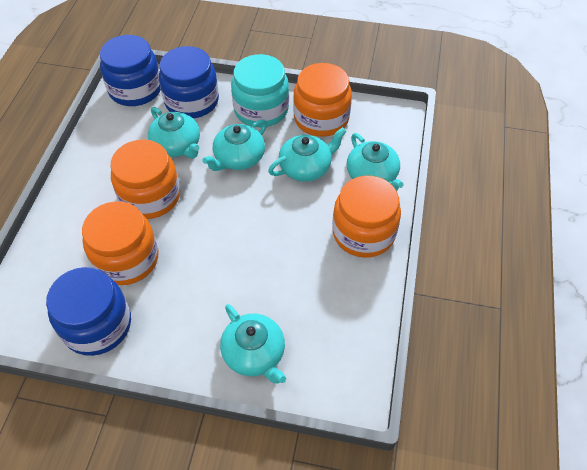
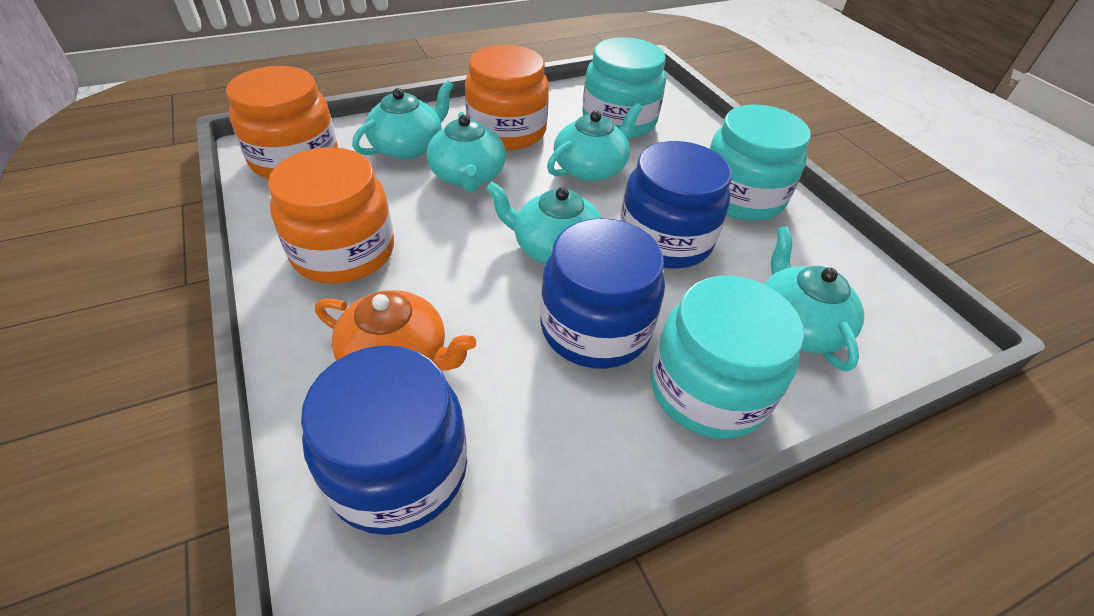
orange jar: 4 -> 3
orange teapot: 0 -> 1
turquoise jar: 1 -> 3

